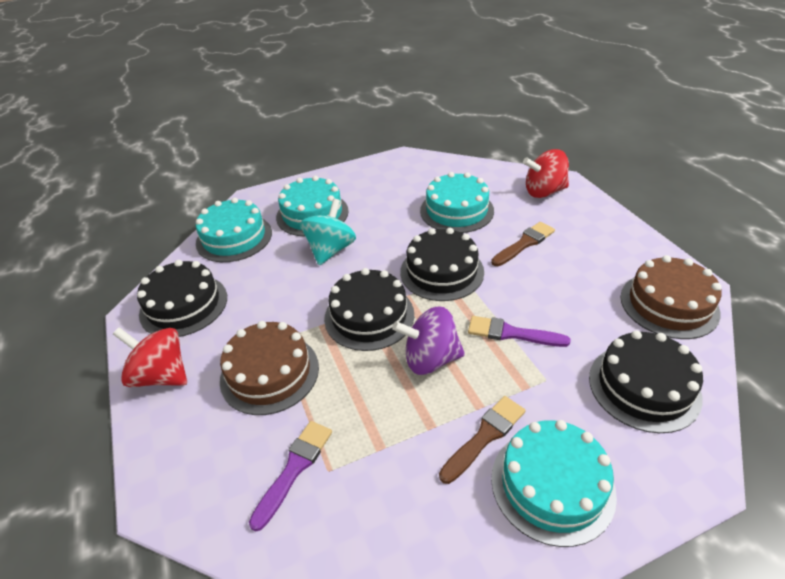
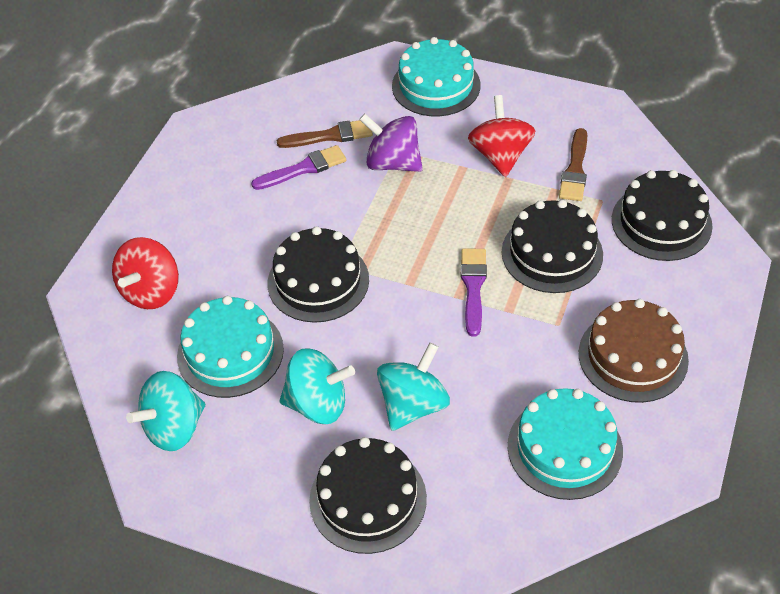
brown cake: 2 -> 1
turquoise cake: 4 -> 3
turquoise spinning top: 1 -> 3

